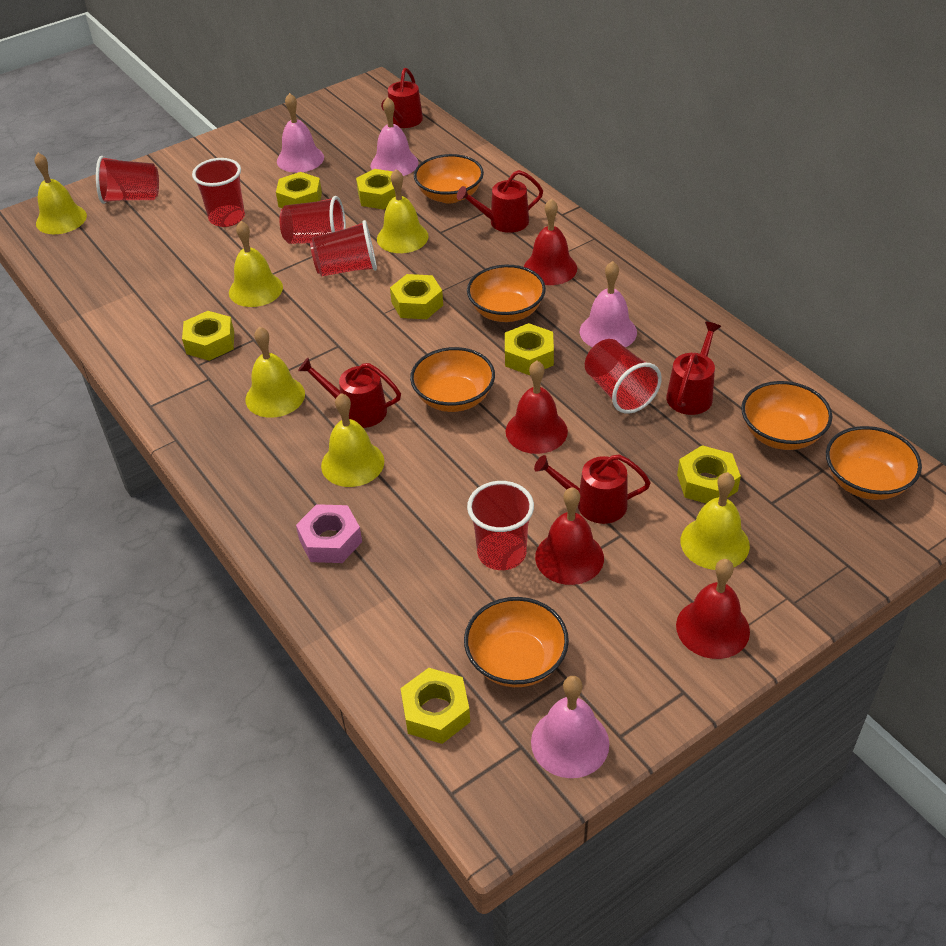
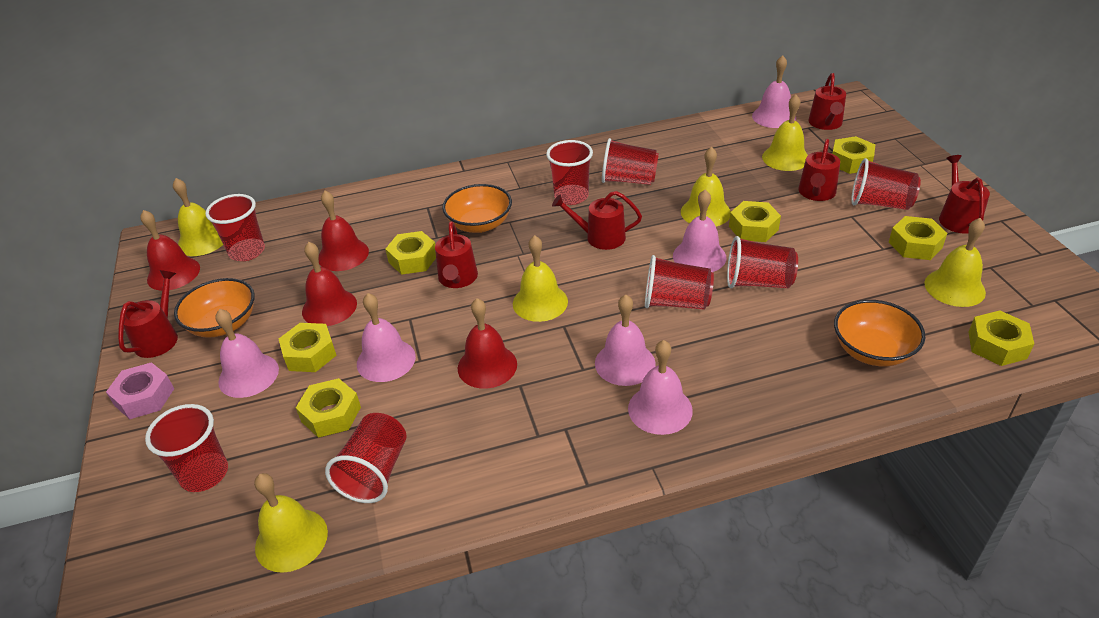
orange bowl: 6 -> 3
pink bell: 4 -> 6
red cup: 6 -> 8
red watering can: 5 -> 6

